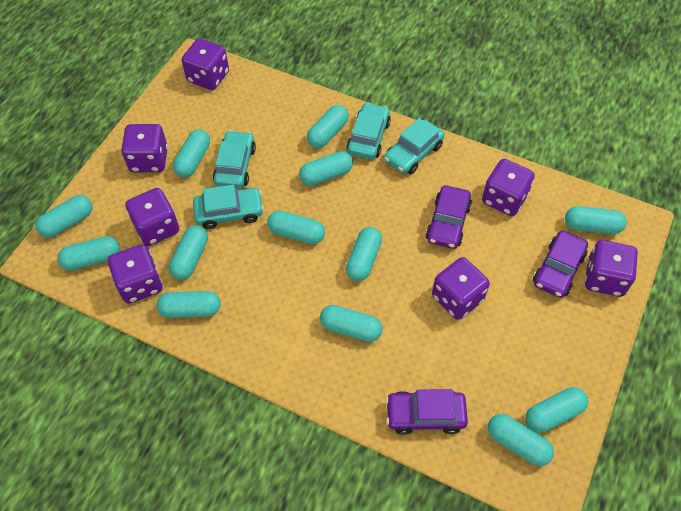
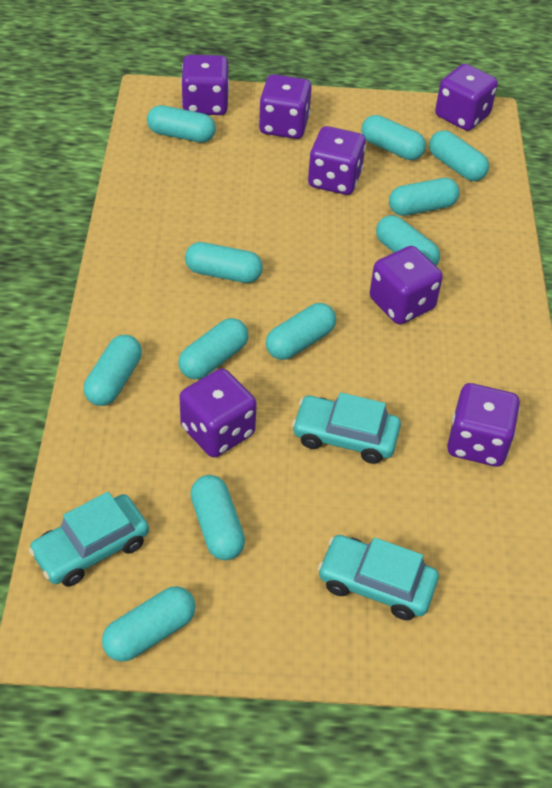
purple car: 3 -> 0
turquoise capsule: 13 -> 11
turquoise car: 4 -> 3

